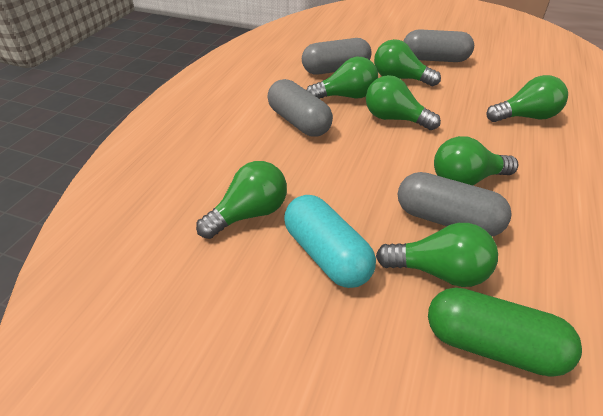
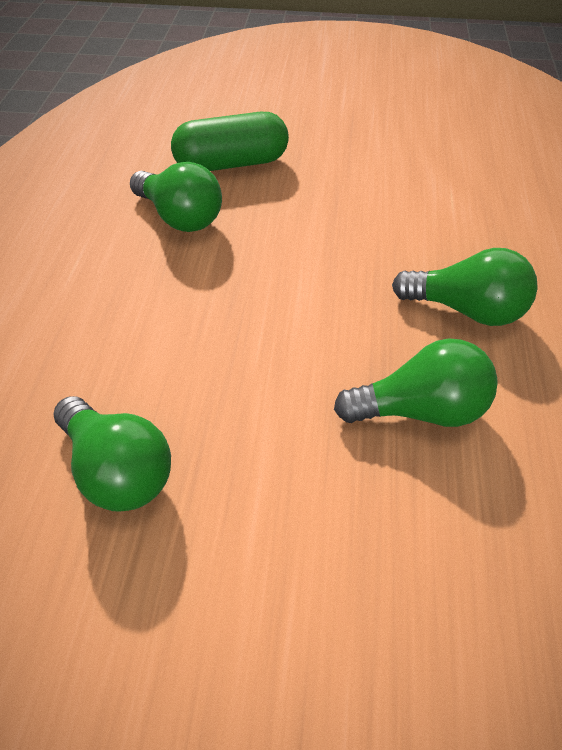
green light bulb: 7 -> 4
grey capsule: 4 -> 0
turquoise capsule: 1 -> 0

